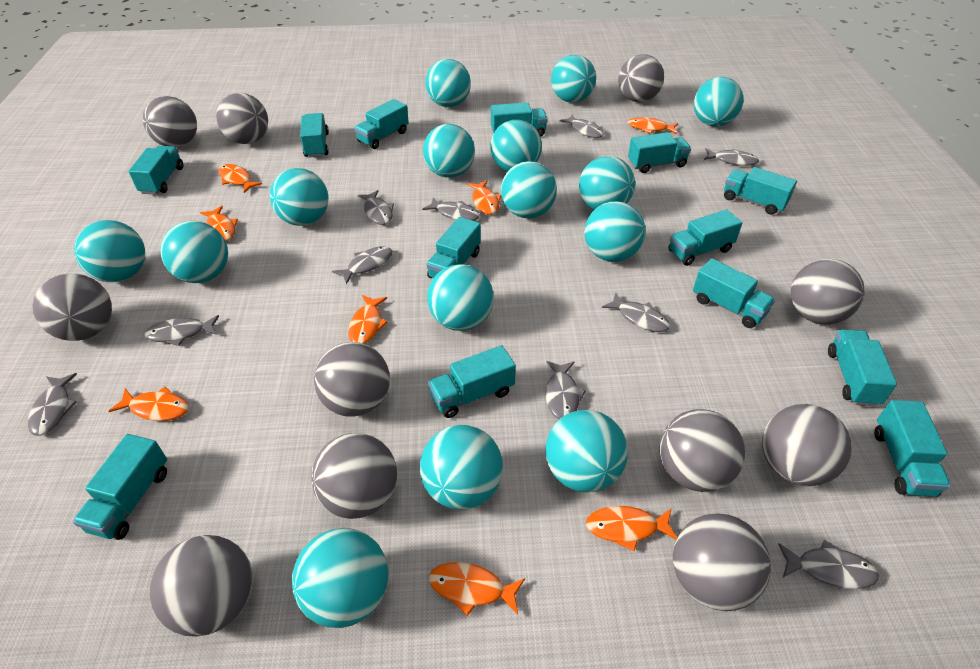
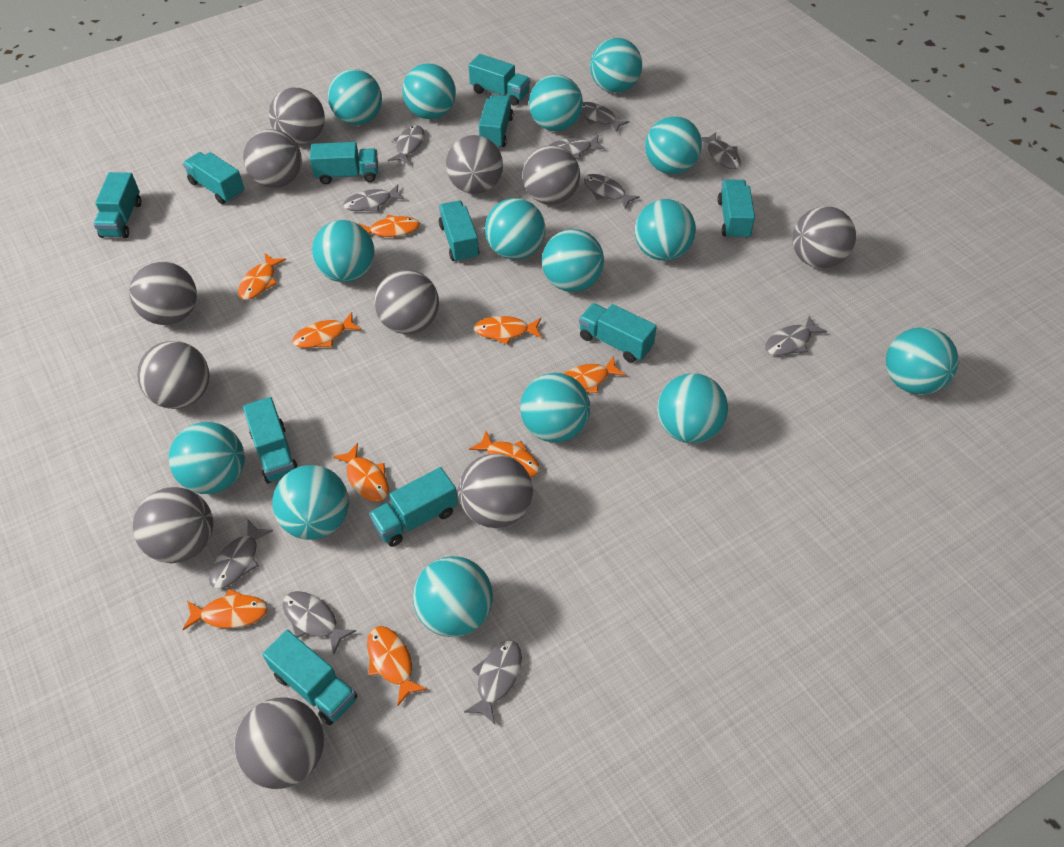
orange fish: 8 -> 9
turquoise truck: 13 -> 11

